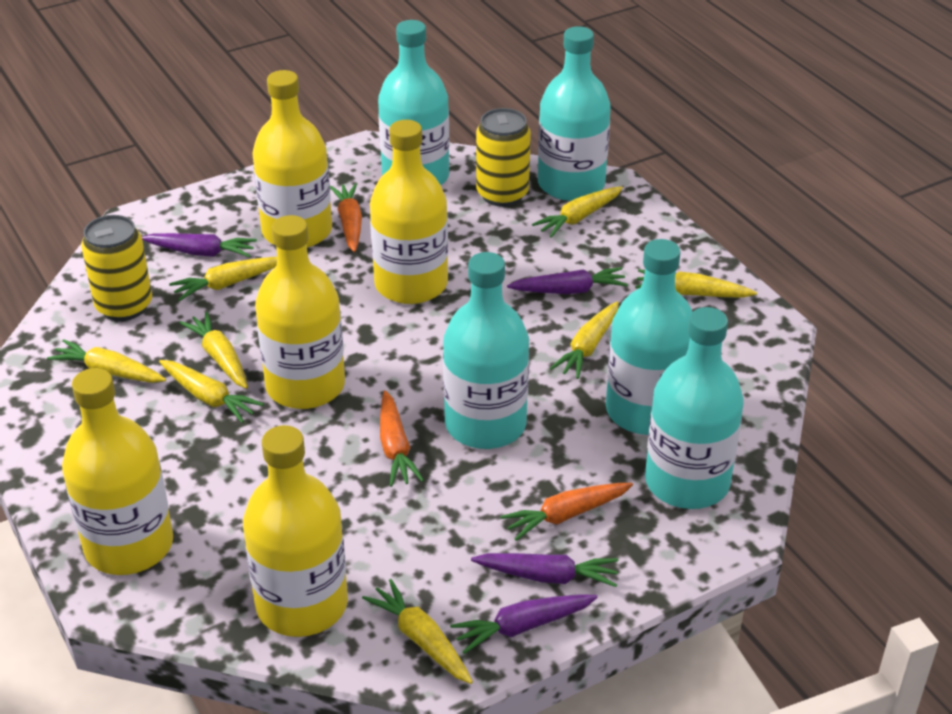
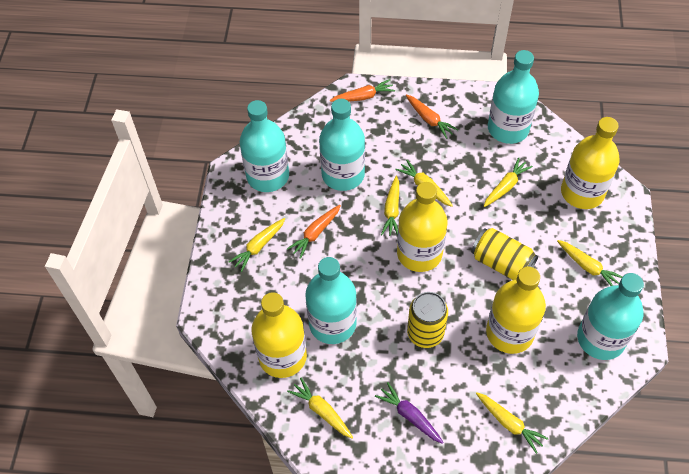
purple carrot: 4 -> 1
yellow bottle: 5 -> 4
yellow carrot: 8 -> 7

